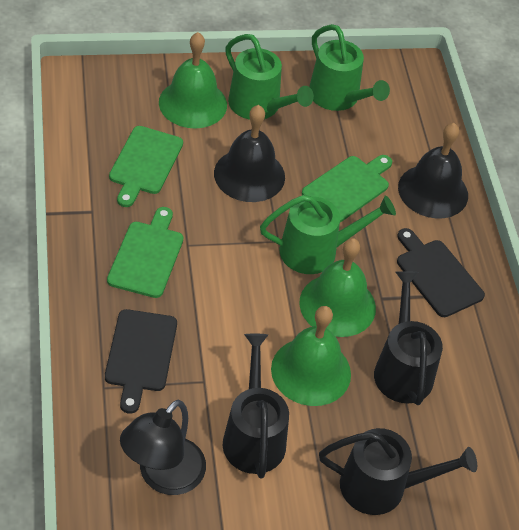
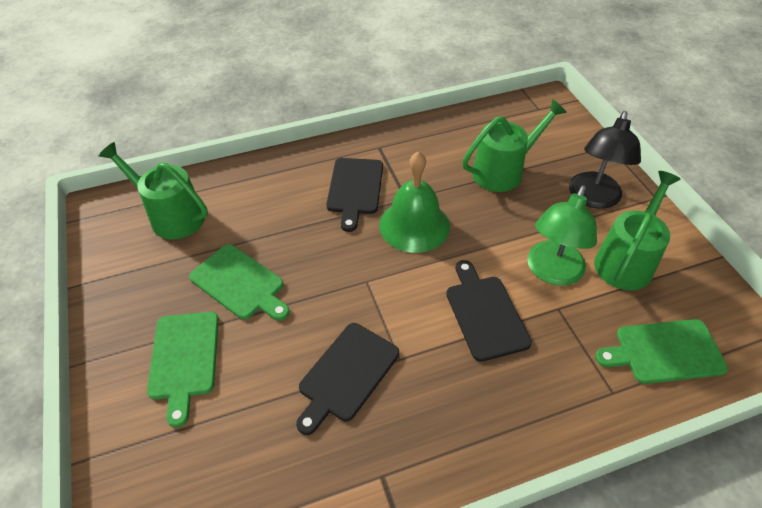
black bell: 2 -> 0
black cutting board: 2 -> 3
black watering can: 3 -> 0
green bell: 3 -> 1
green lamp: 0 -> 1

